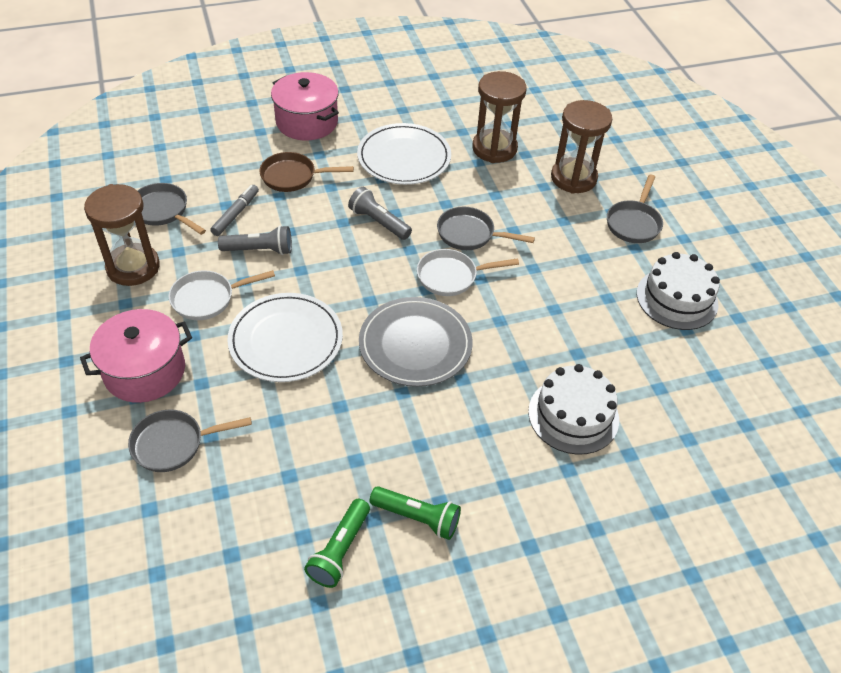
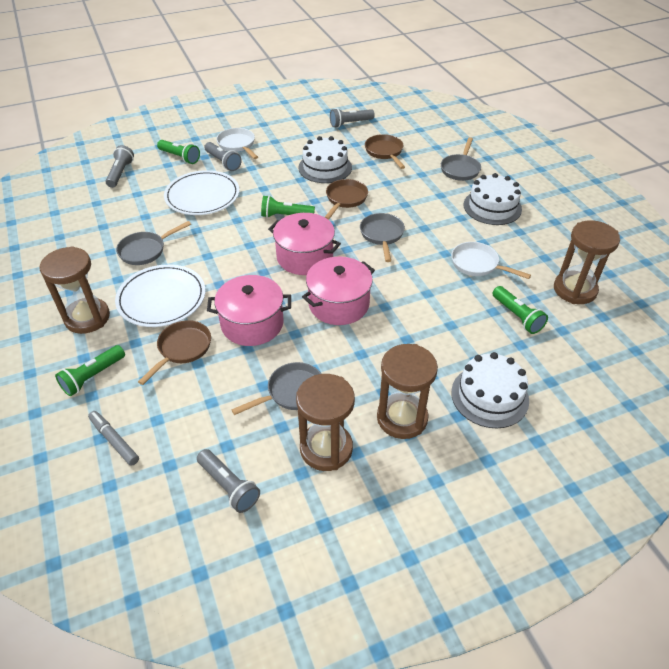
brown hourglass: 3 -> 4
brown pan: 1 -> 3
green flashlight: 2 -> 4
grey flashlight: 2 -> 4
grey plate: 1 -> 0
pink pot: 2 -> 3
white cake: 2 -> 3

